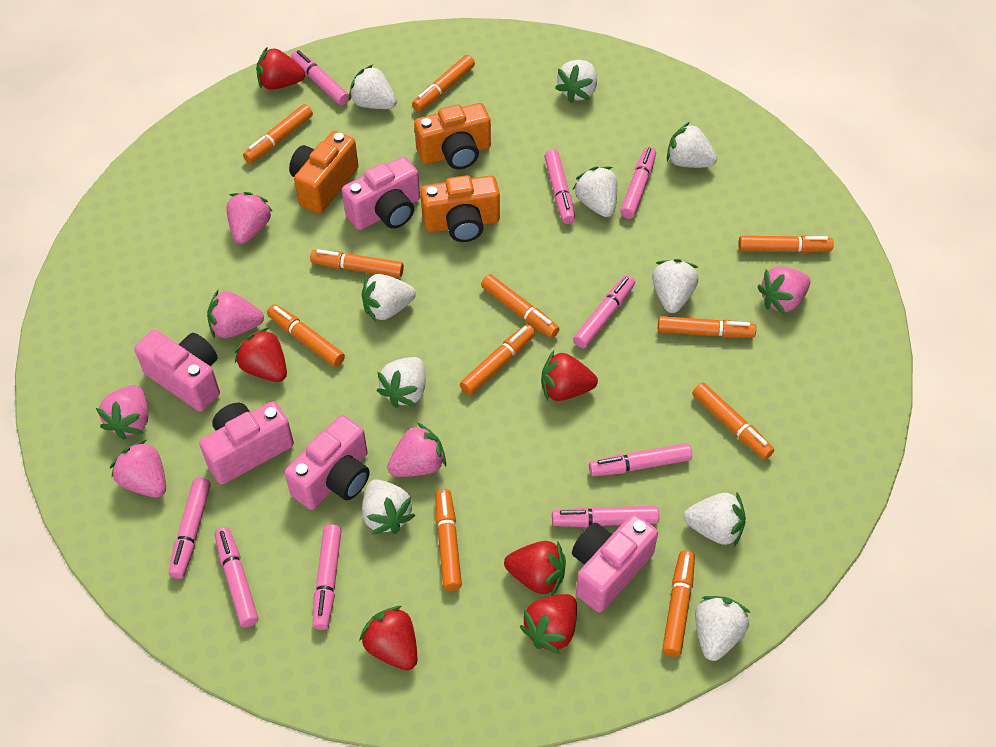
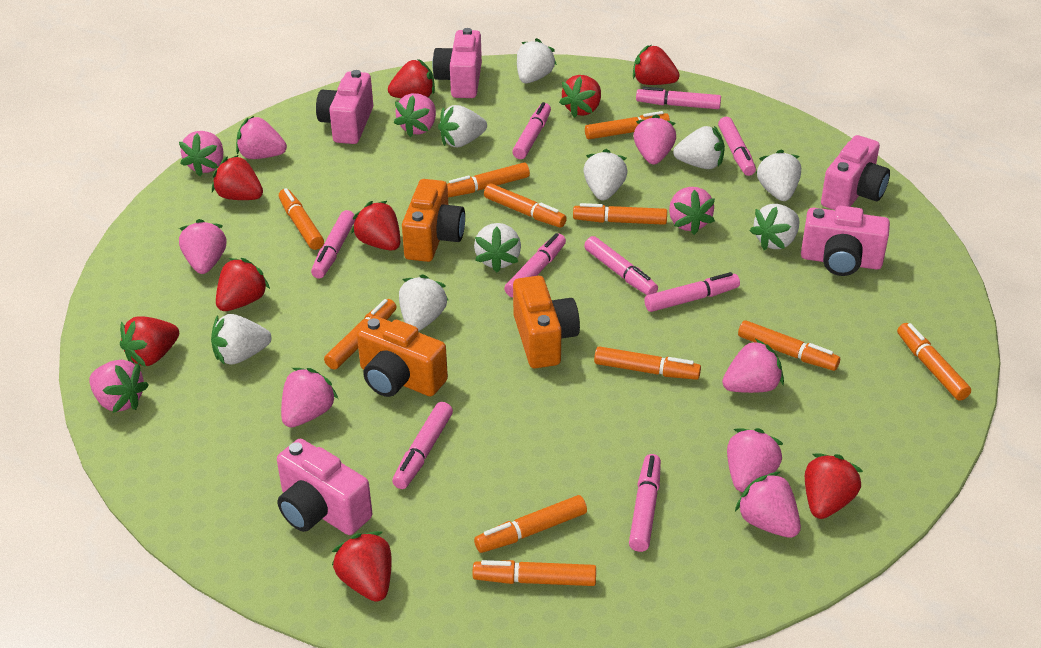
pink strawberry: 6 -> 11
red strawberry: 6 -> 9
white strawberry: 10 -> 9

